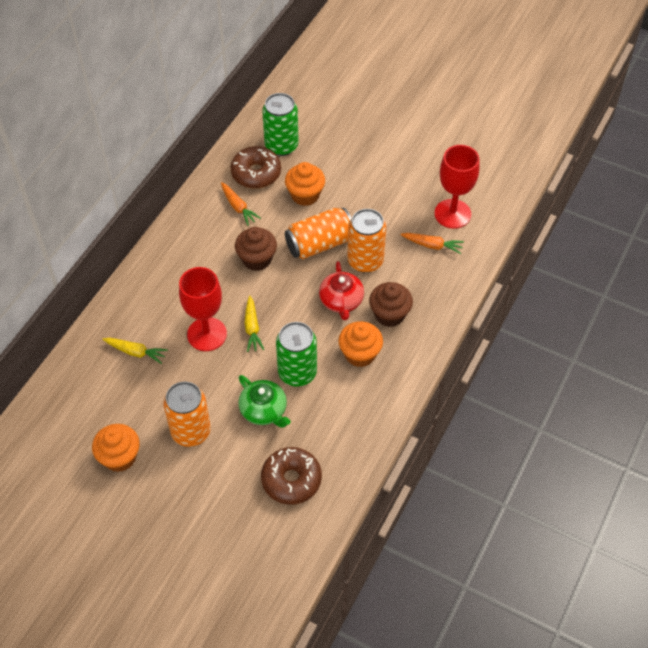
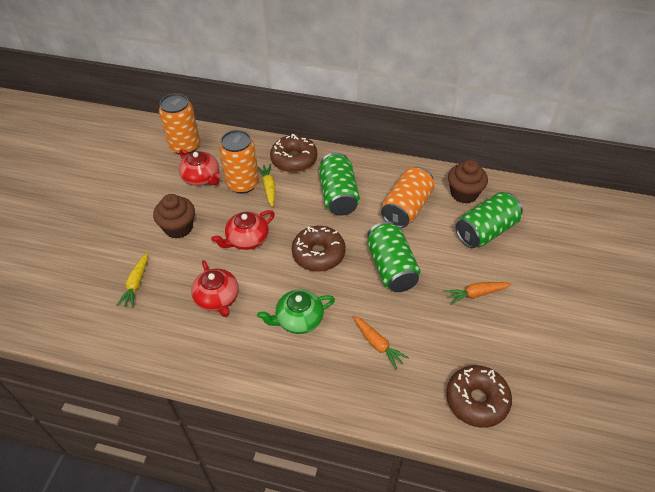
brown donut: 2 -> 3
green can: 2 -> 3
orange cupcake: 3 -> 0
red goblet: 2 -> 0
red teapot: 1 -> 3

